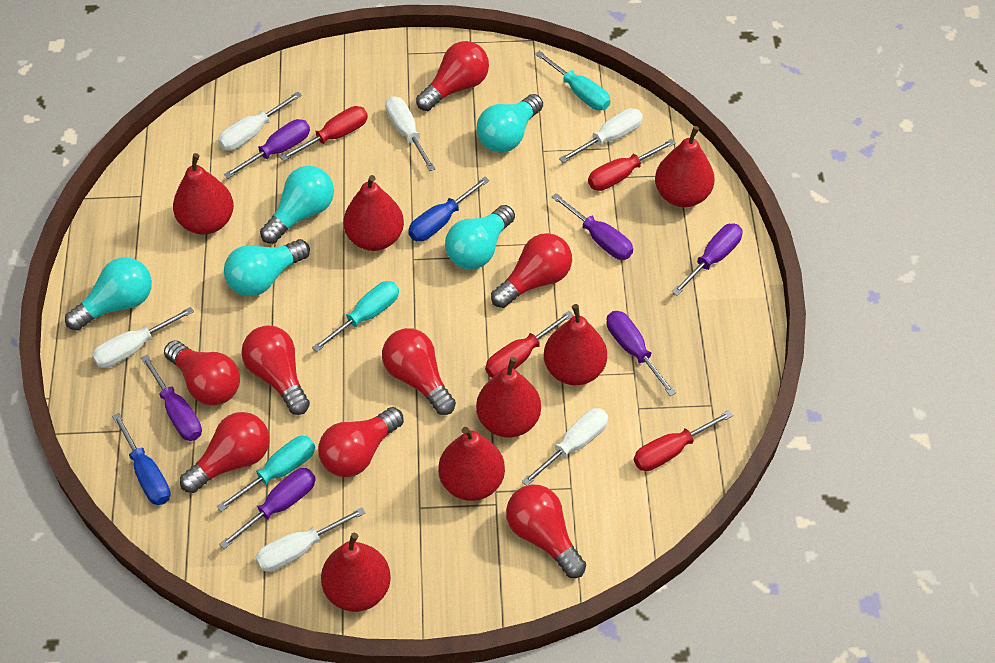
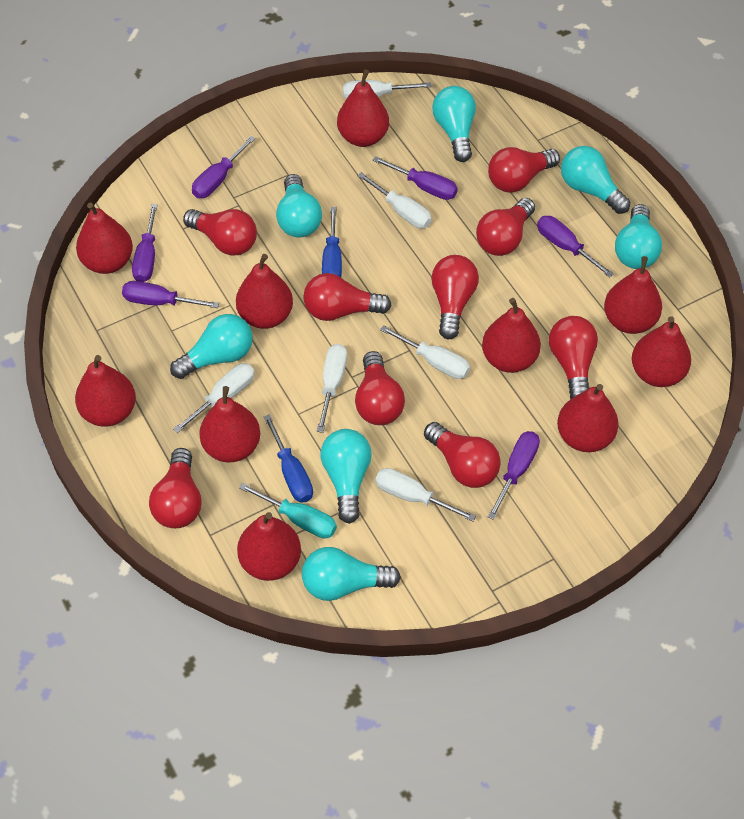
red light bulb: 8 -> 9
red pear: 7 -> 10
red screwdriver: 4 -> 0
turquoise light bulb: 5 -> 7
turquoise screwdriver: 3 -> 1

